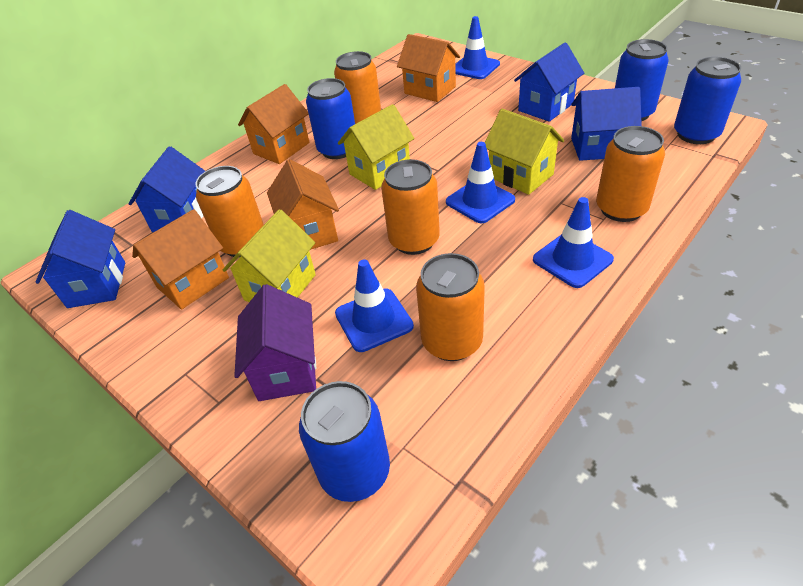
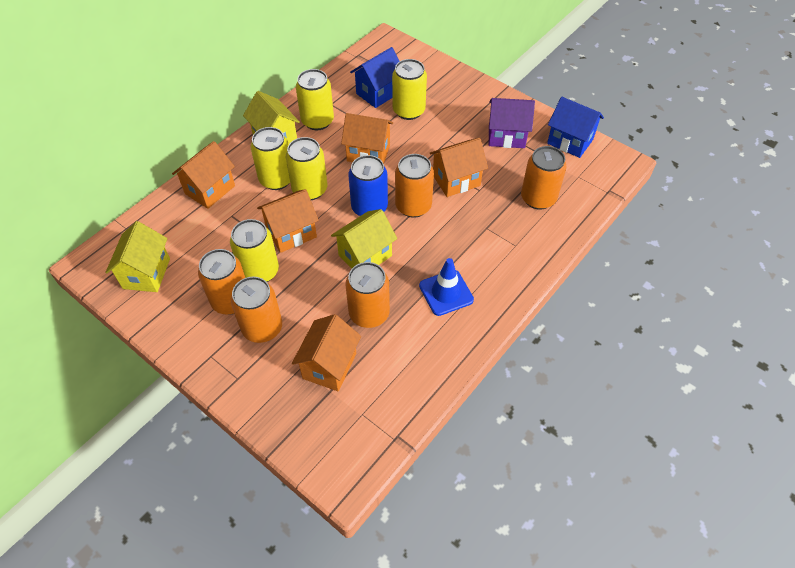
blue can: 4 -> 1
blue house: 4 -> 2
blue traffic cone: 4 -> 1
orange house: 4 -> 5
yellow can: 0 -> 5

